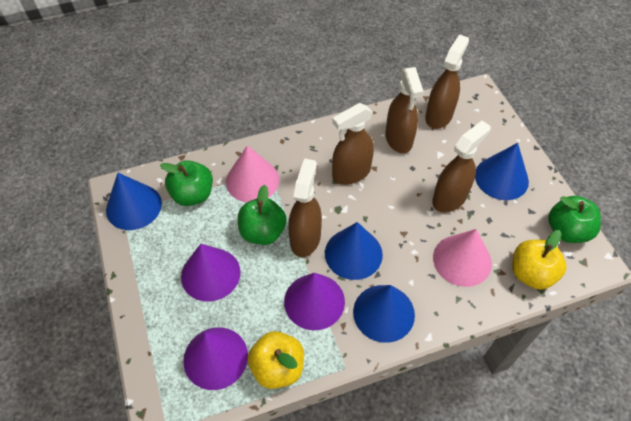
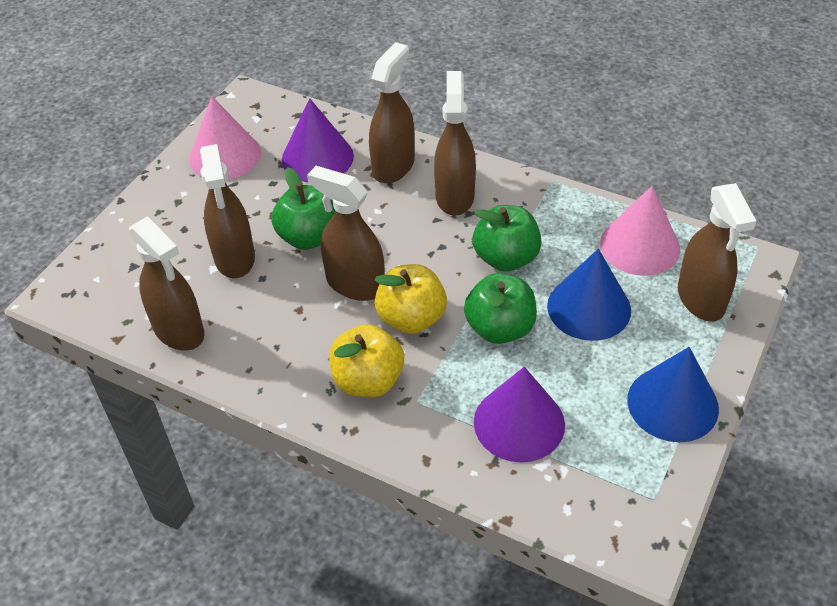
blue cone: 4 -> 2
brown spray bottle: 5 -> 6
purple cone: 3 -> 2

